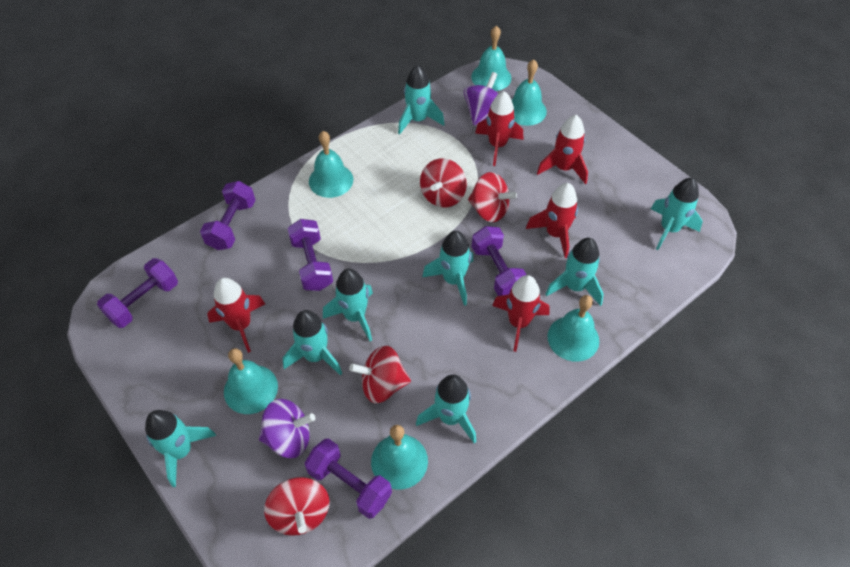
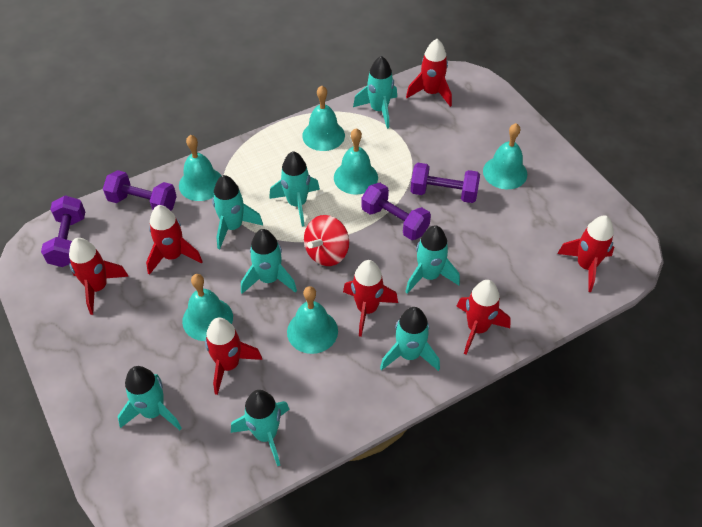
purple dumbbell: 5 -> 4
purple spinning top: 2 -> 0
red rocket: 5 -> 7
red spinning top: 4 -> 1

